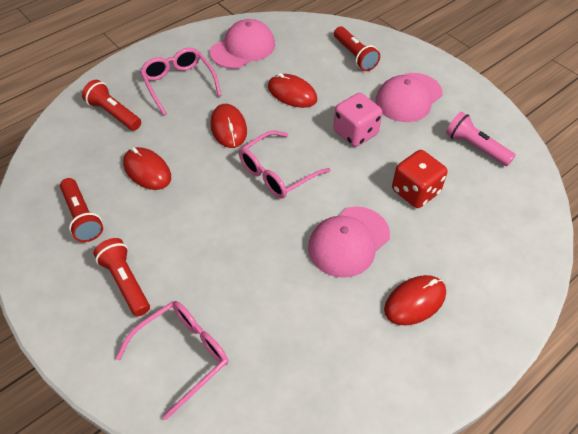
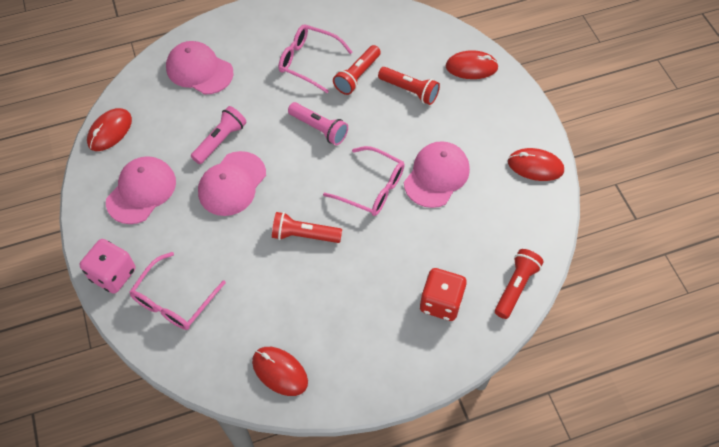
pink cap: 3 -> 4
pink flashlight: 1 -> 2

